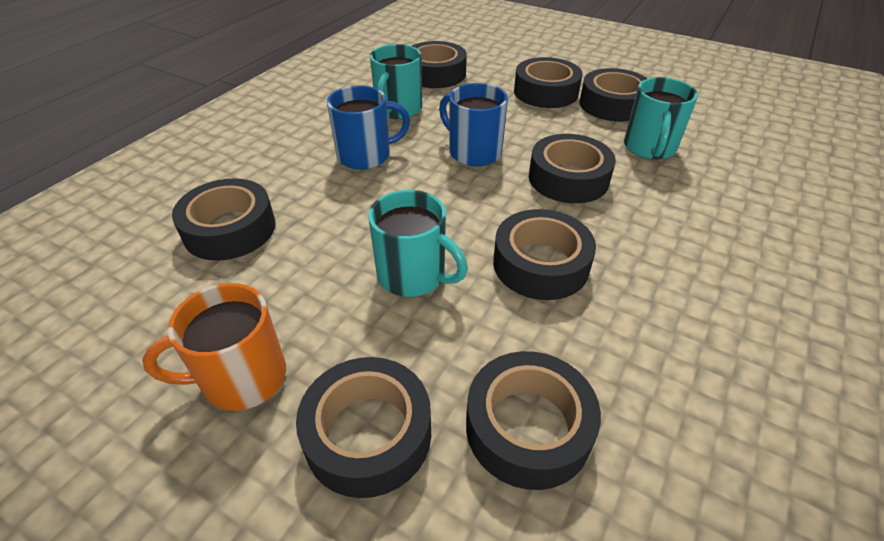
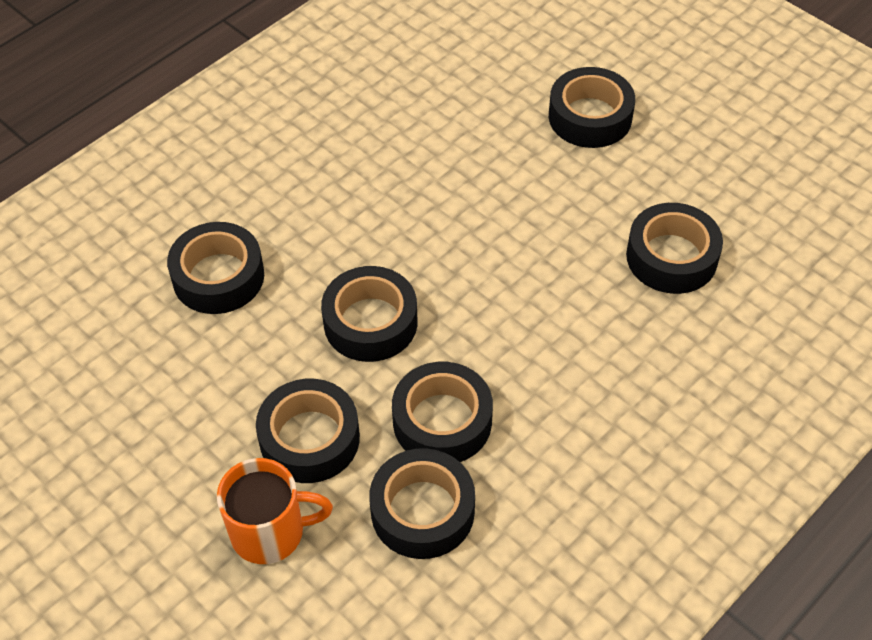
black tape: 8 -> 7
blue mug: 2 -> 0
turquoise mug: 3 -> 0

